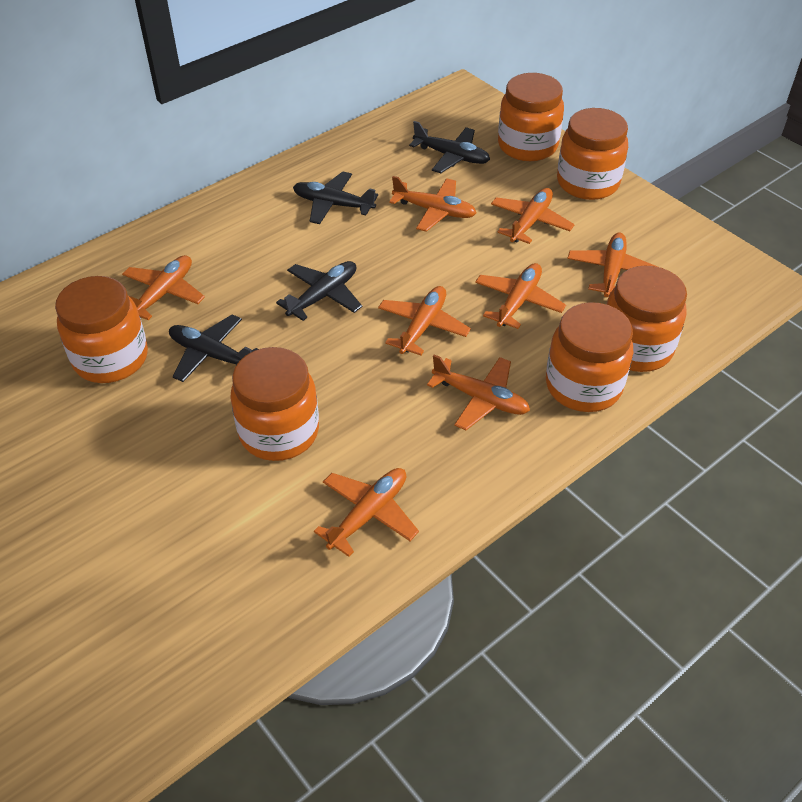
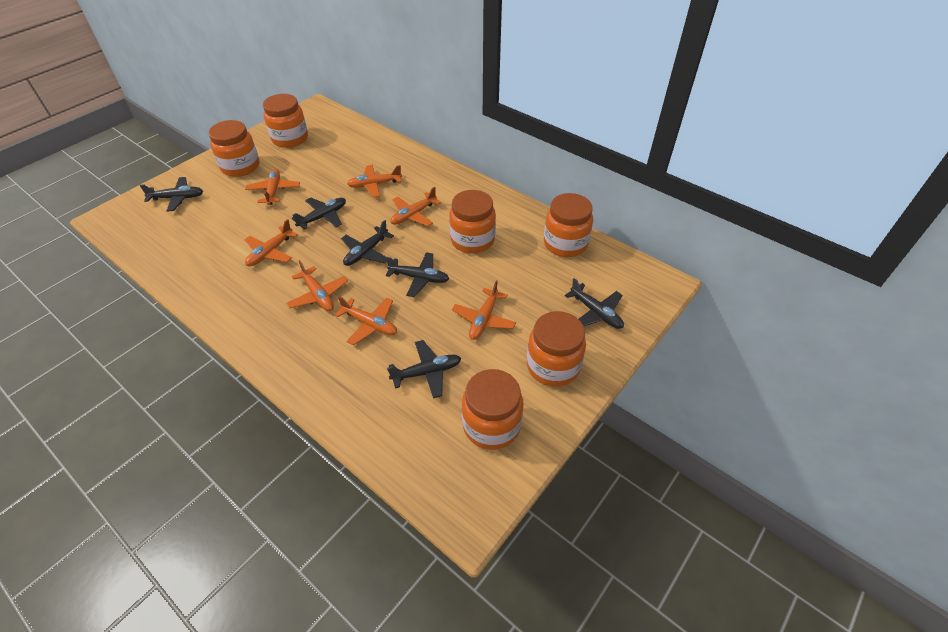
black plane: 4 -> 6
orange plane: 8 -> 7

